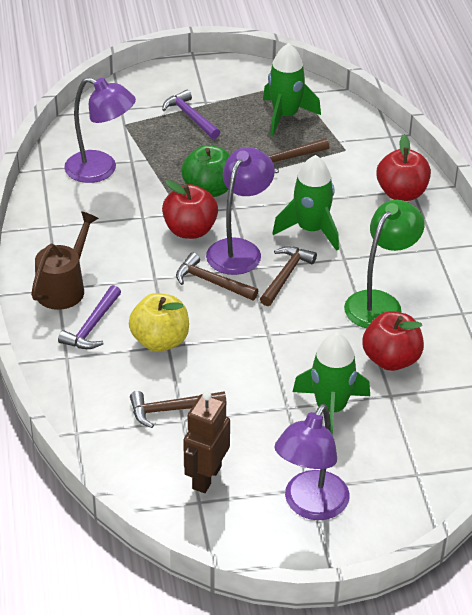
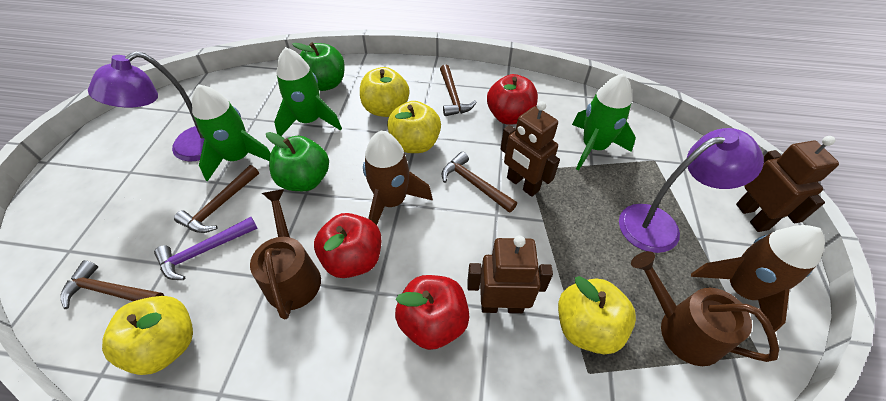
brown robot: 1 -> 3
brown rocket: 0 -> 2
brown watering can: 1 -> 2
green apple: 1 -> 2
green lamp: 1 -> 0
purple hammer: 2 -> 1
purple lamp: 3 -> 2
yellow apple: 1 -> 4

